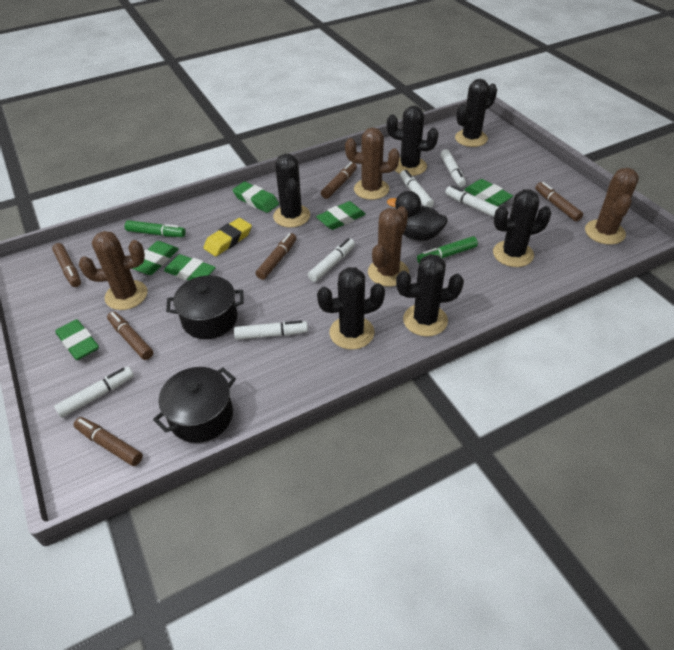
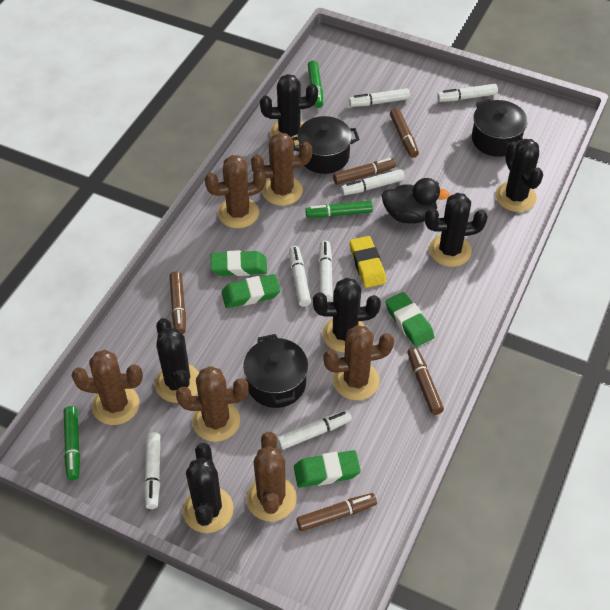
black pot: 2 -> 3
brown cactus: 4 -> 6
brown marker: 6 -> 5
green eraser: 6 -> 4
green marker: 2 -> 3
white marker: 6 -> 7

